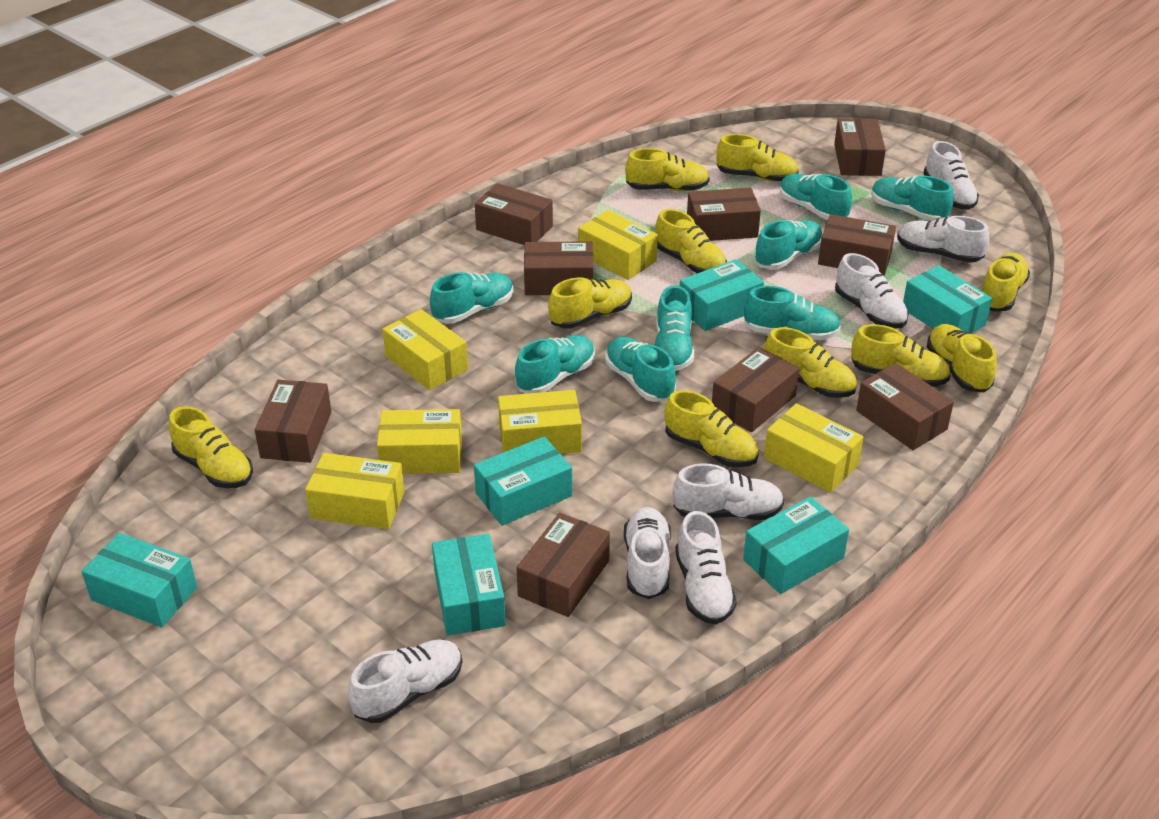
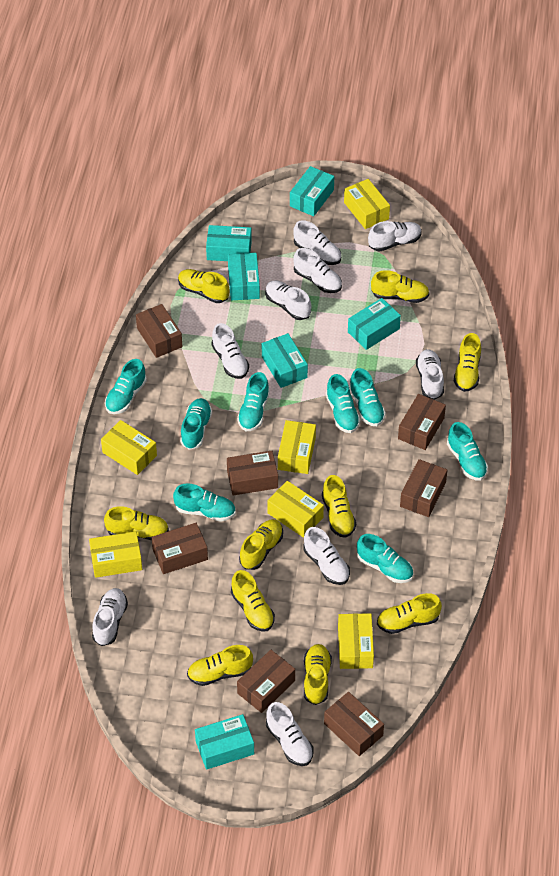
brown box: 9 -> 7
white shoe: 7 -> 9

